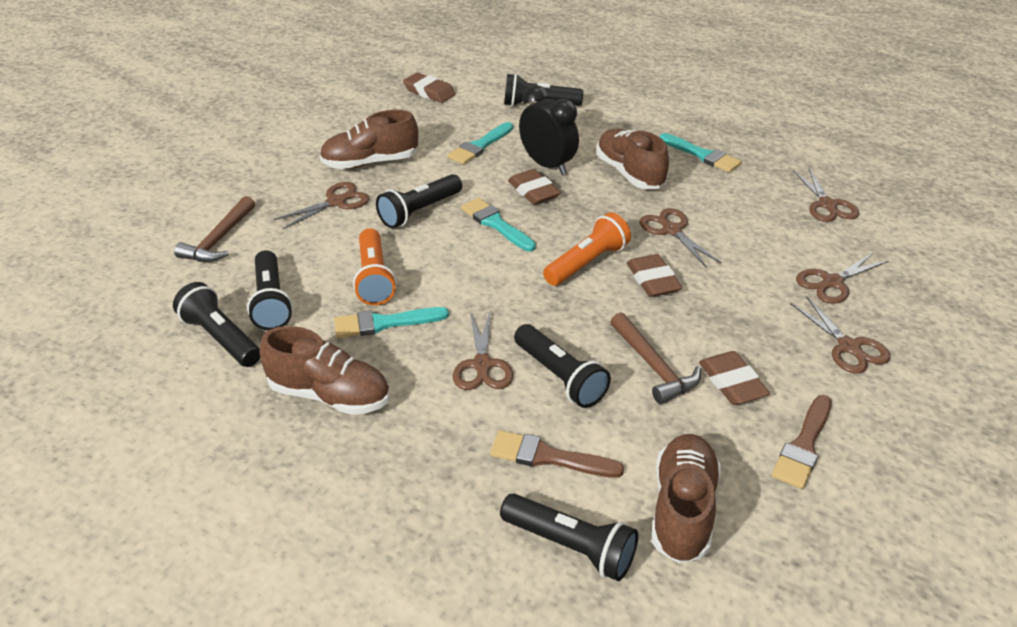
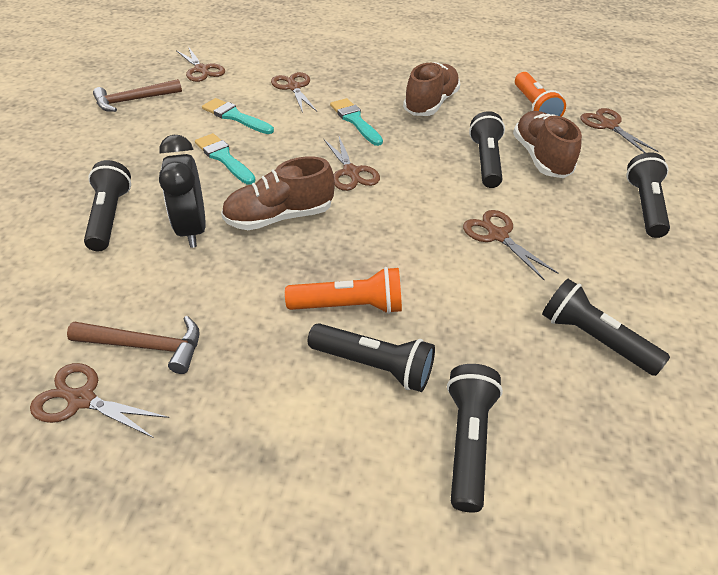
brown brush: 2 -> 0
brown eraser: 4 -> 0
brown shoe: 4 -> 3
turquoise brush: 4 -> 3

